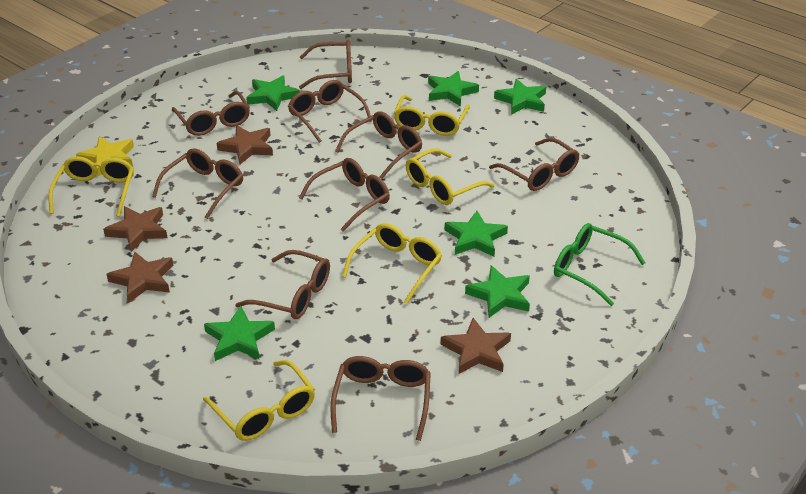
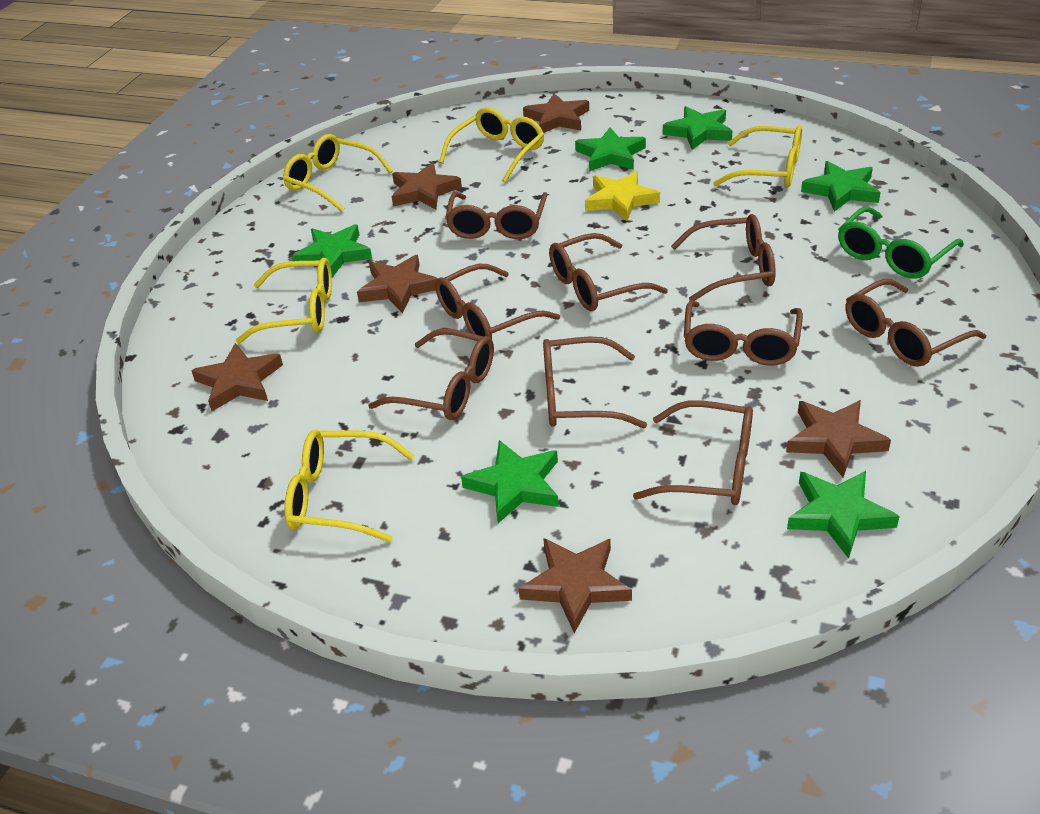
brown star: 4 -> 6

